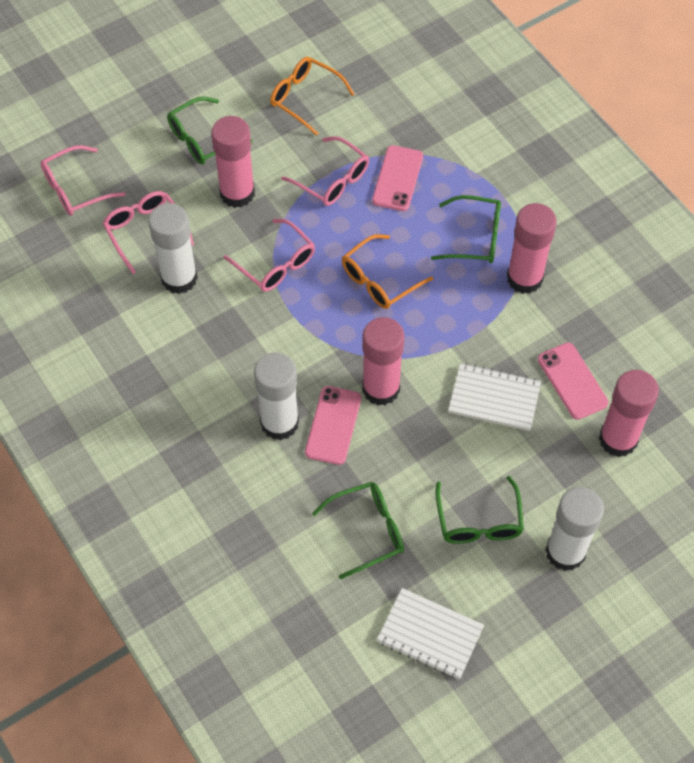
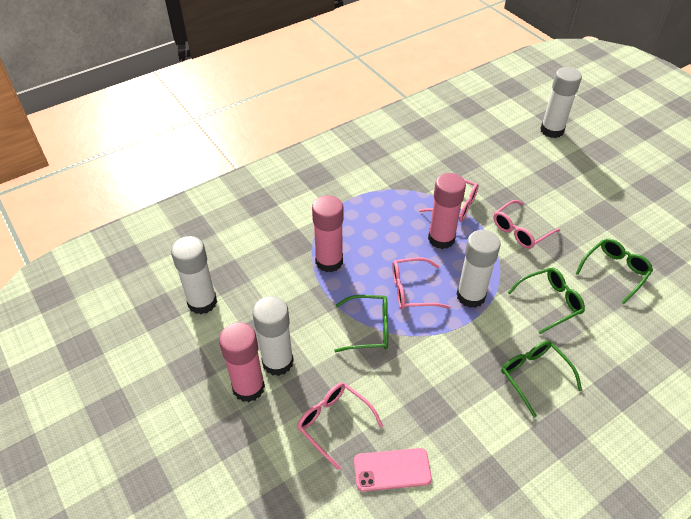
orange glasses: 2 -> 0
pink glue stick: 4 -> 3
pink phone: 3 -> 1
white glue stick: 3 -> 4
white notebook: 2 -> 0

